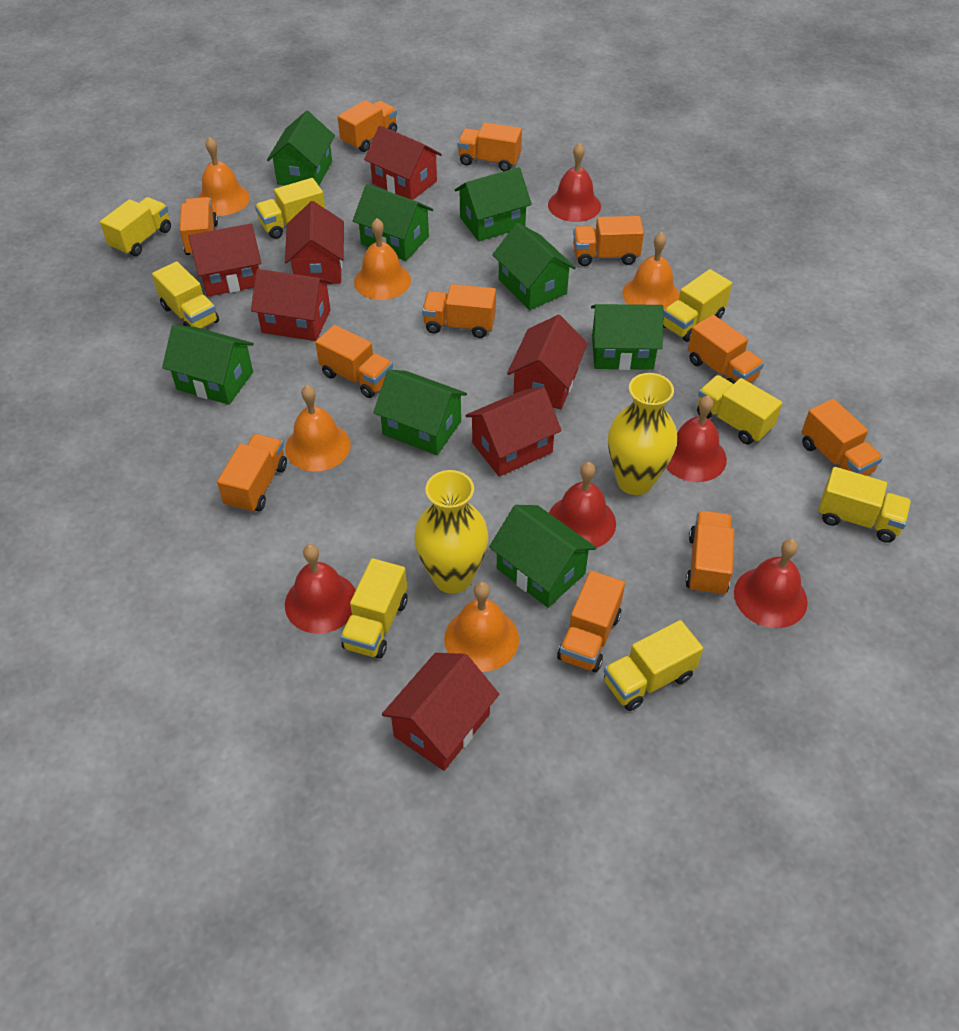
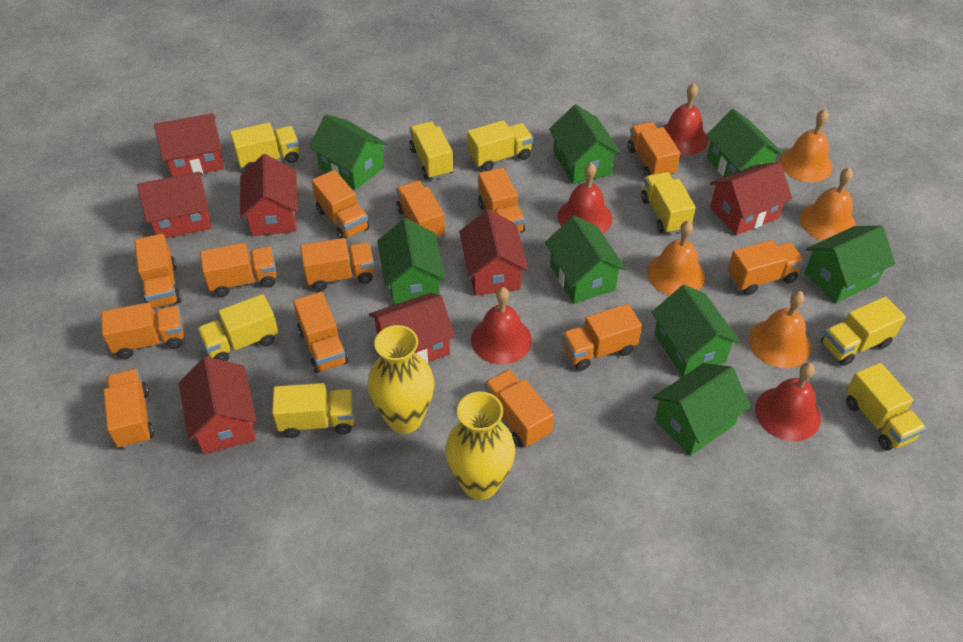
orange bell: 5 -> 4
orange truck: 11 -> 13
red bell: 5 -> 4

